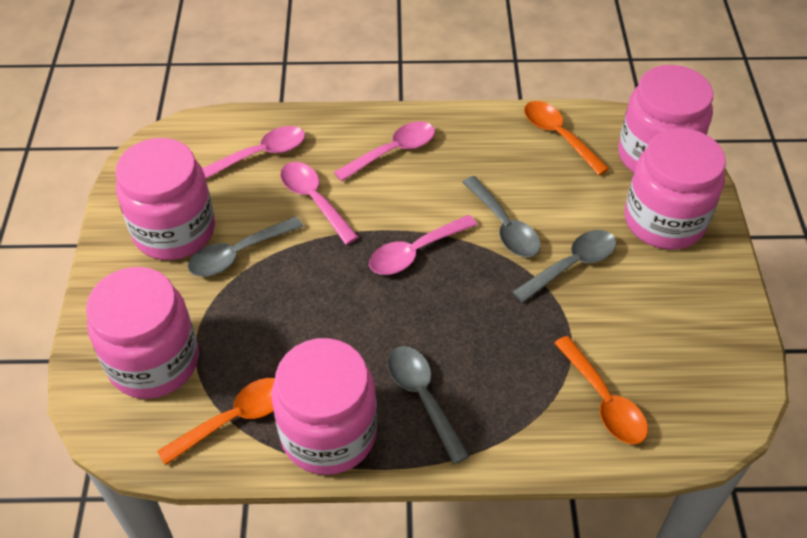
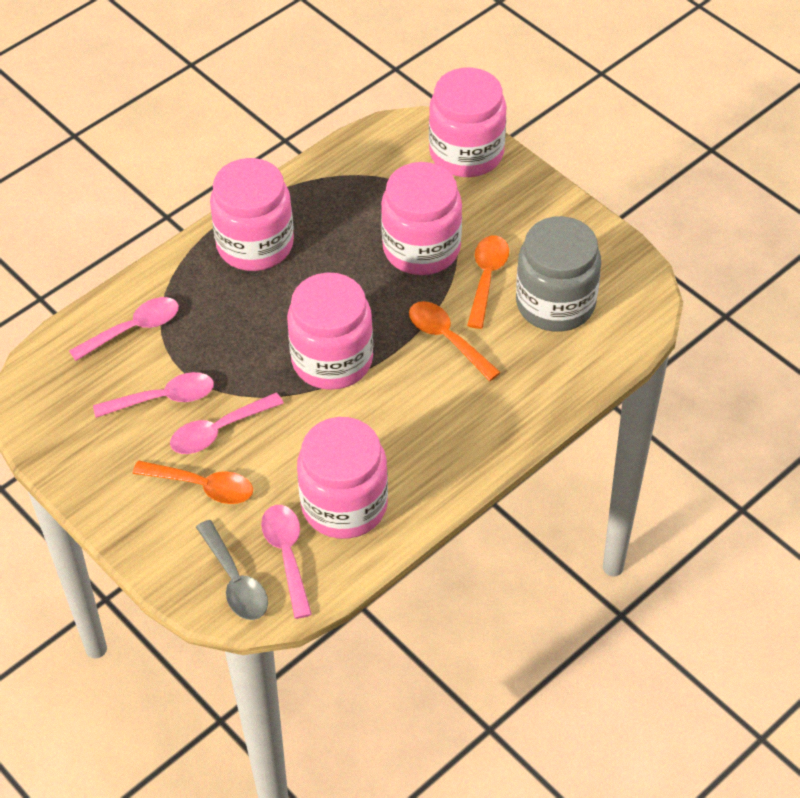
grey jar: 0 -> 1
grey spoon: 4 -> 1

